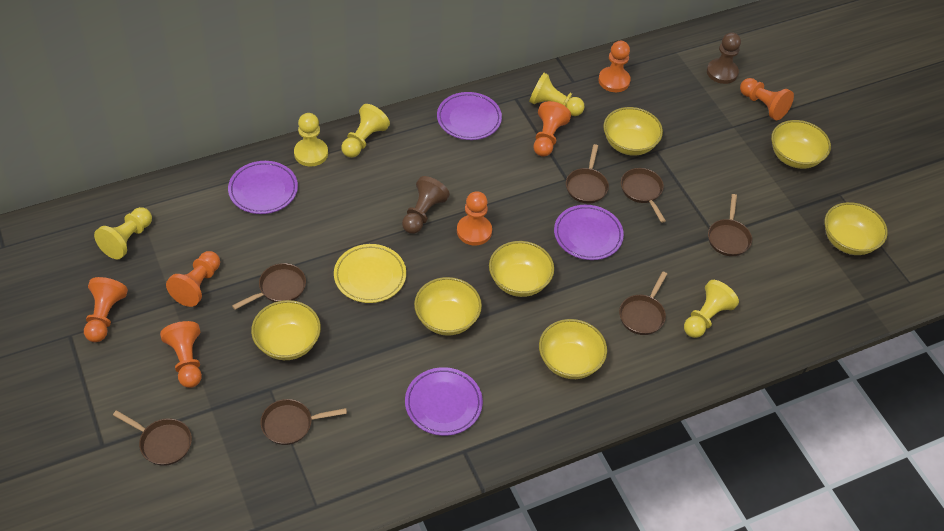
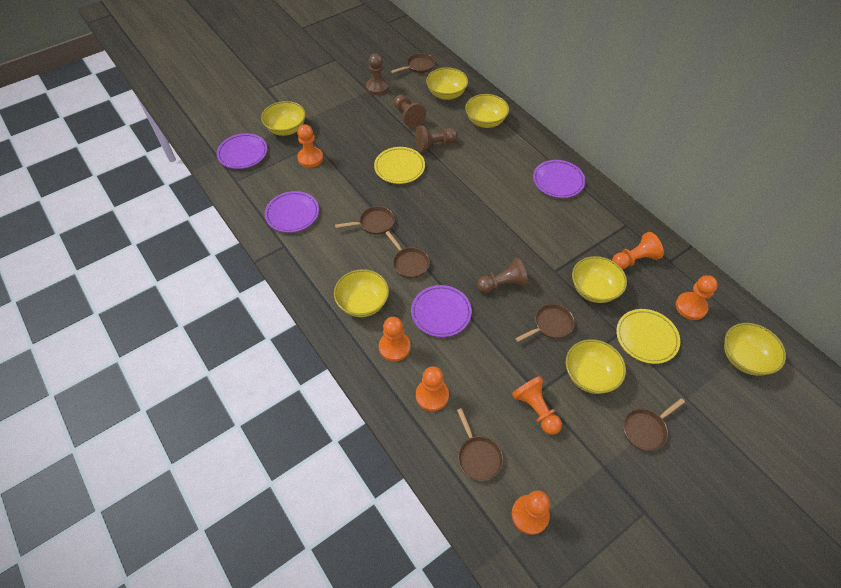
brown pan: 7 -> 6
brown pawn: 2 -> 4
yellow pawn: 5 -> 0
yellow plate: 1 -> 2

